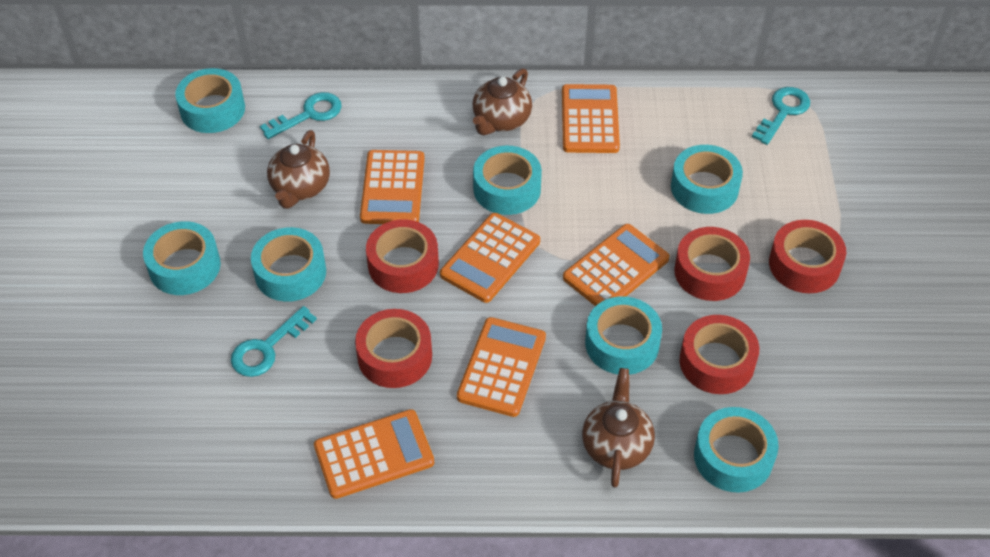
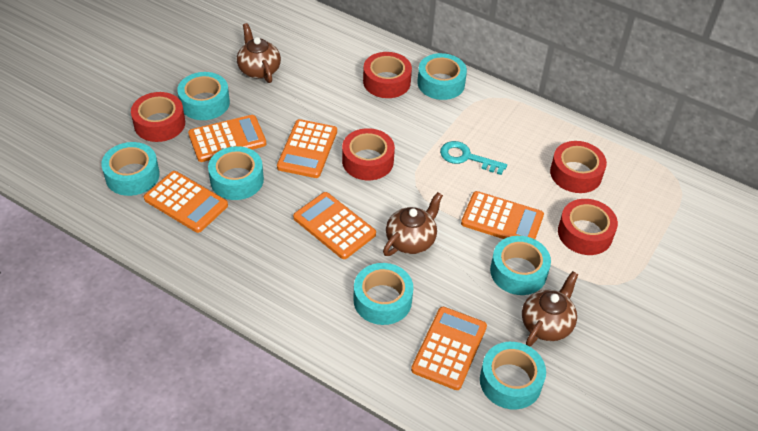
turquoise key: 3 -> 1

